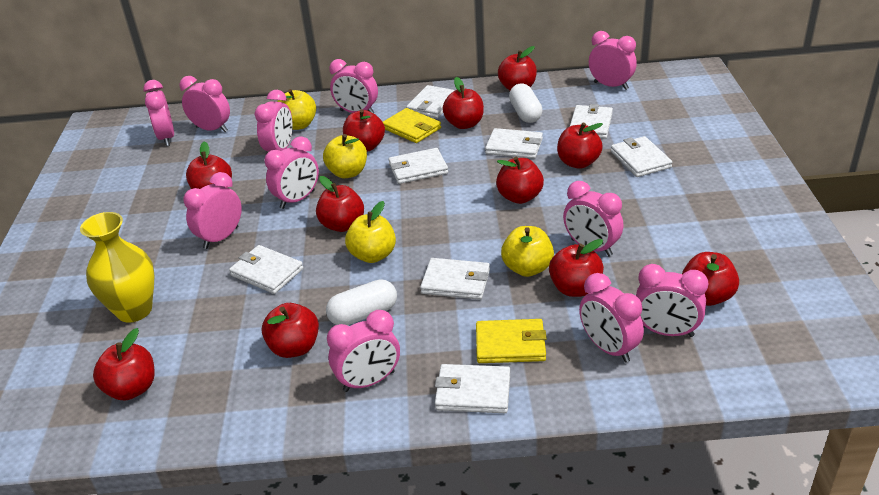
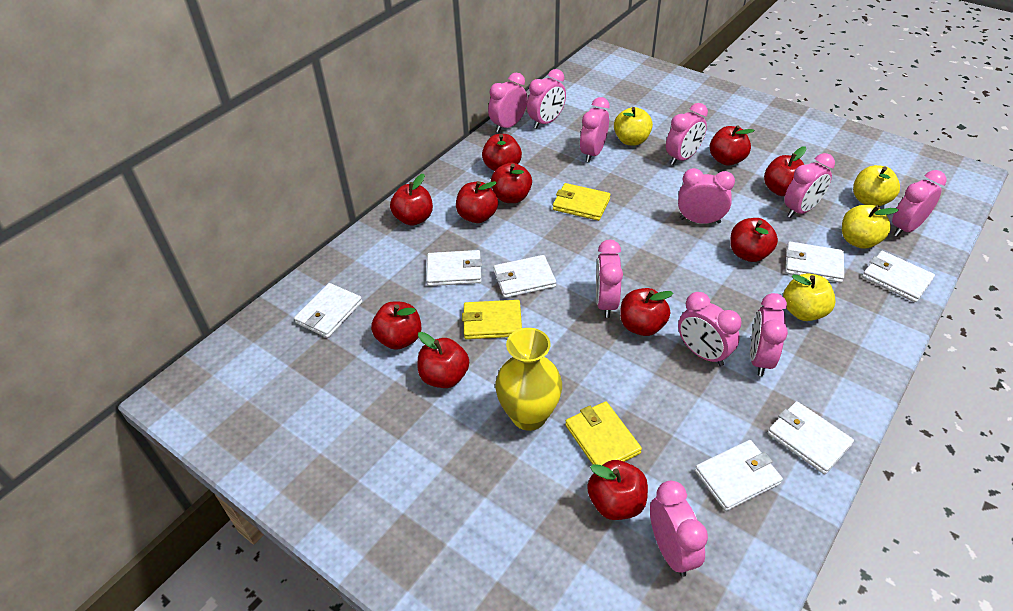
white capsule: 2 -> 0
white wallet: 8 -> 7
yellow wallet: 2 -> 3

